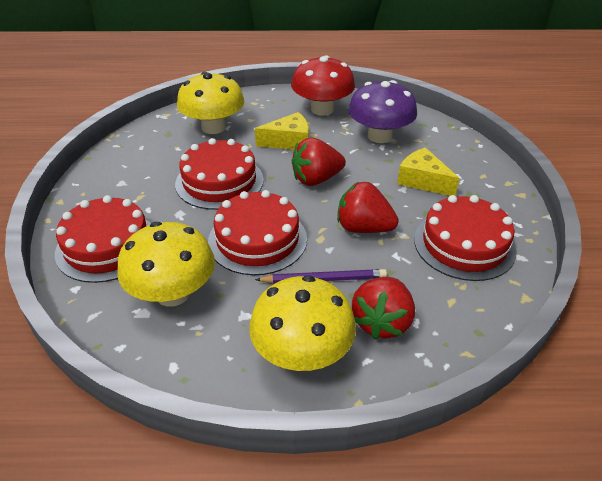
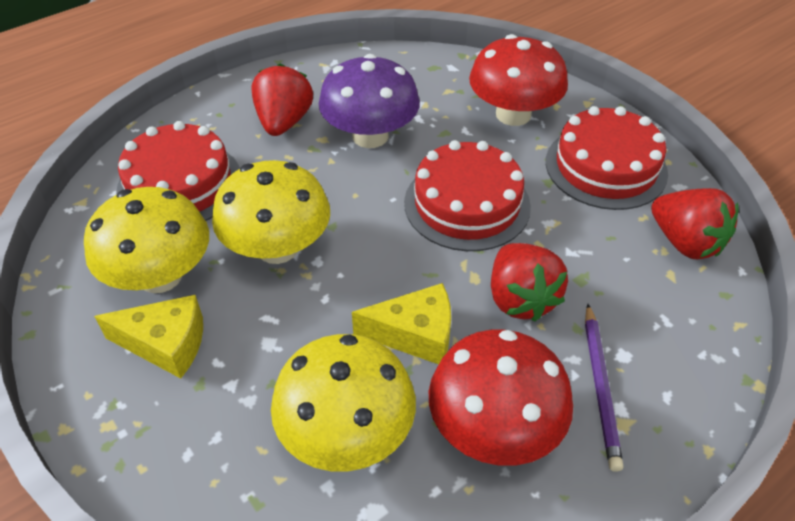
red cake: 4 -> 3
red mushroom: 1 -> 2

